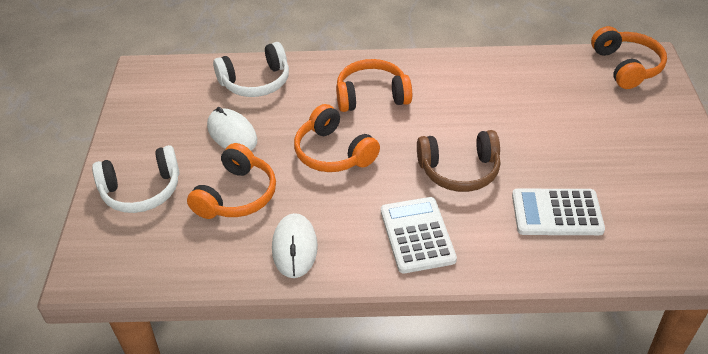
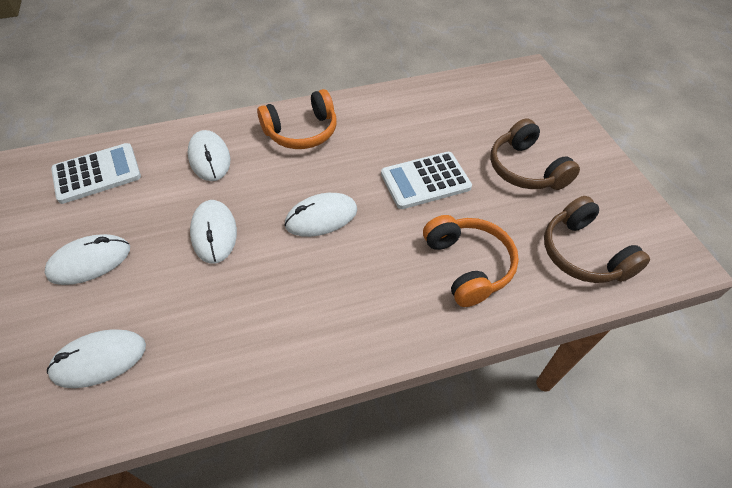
brown headphones: 1 -> 2
orange headphones: 4 -> 2
white headphones: 2 -> 0
white mouse: 2 -> 5

